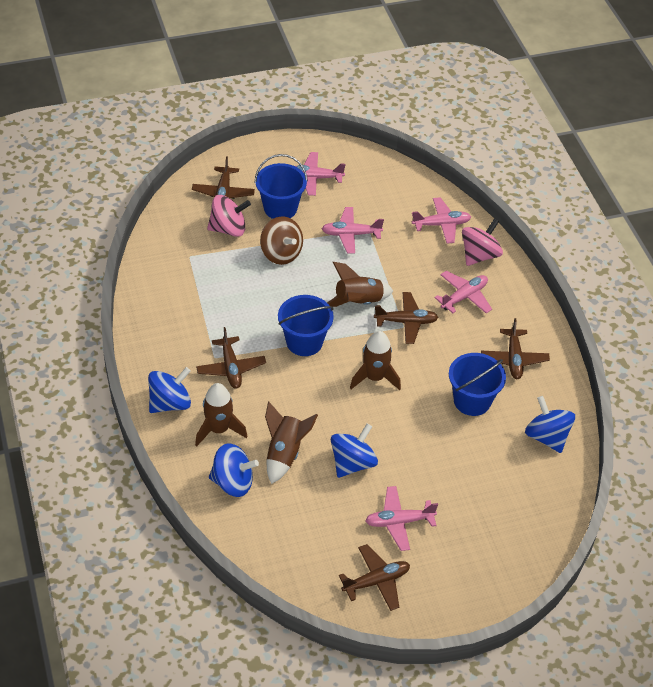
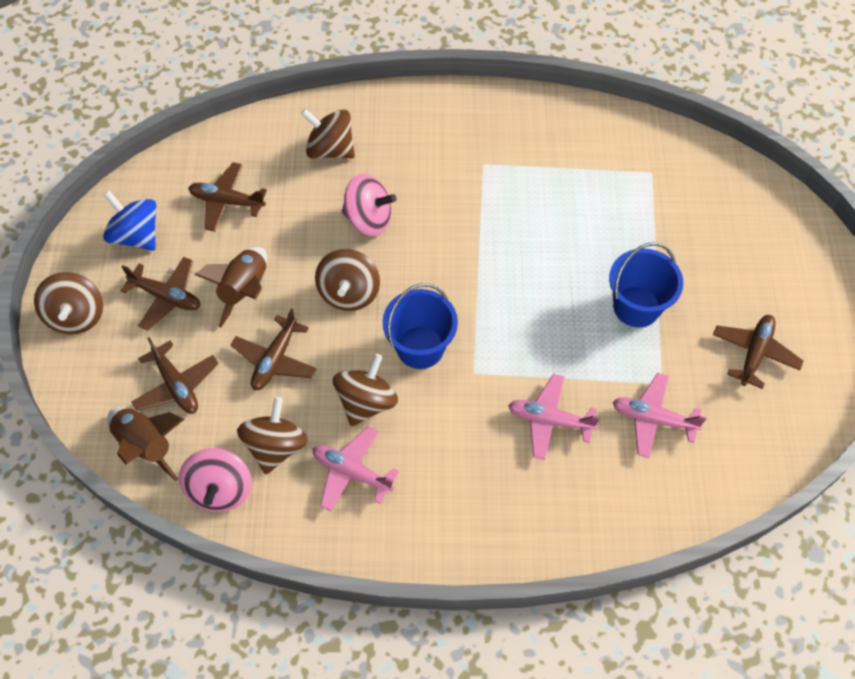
blue bucket: 3 -> 2
blue spinning top: 4 -> 1
brown rocket: 4 -> 2
brown spinning top: 1 -> 5
pink plane: 5 -> 3

